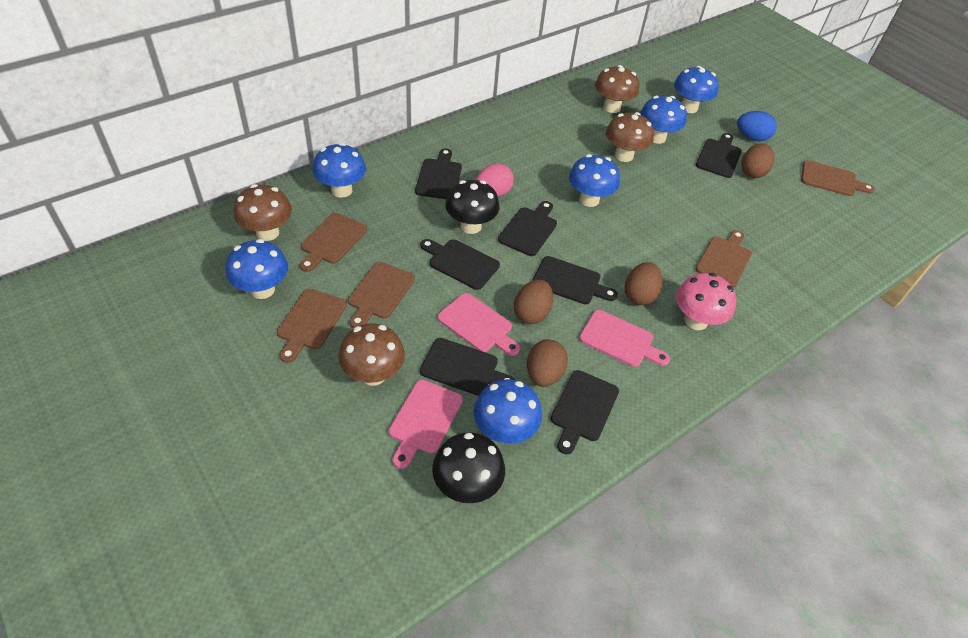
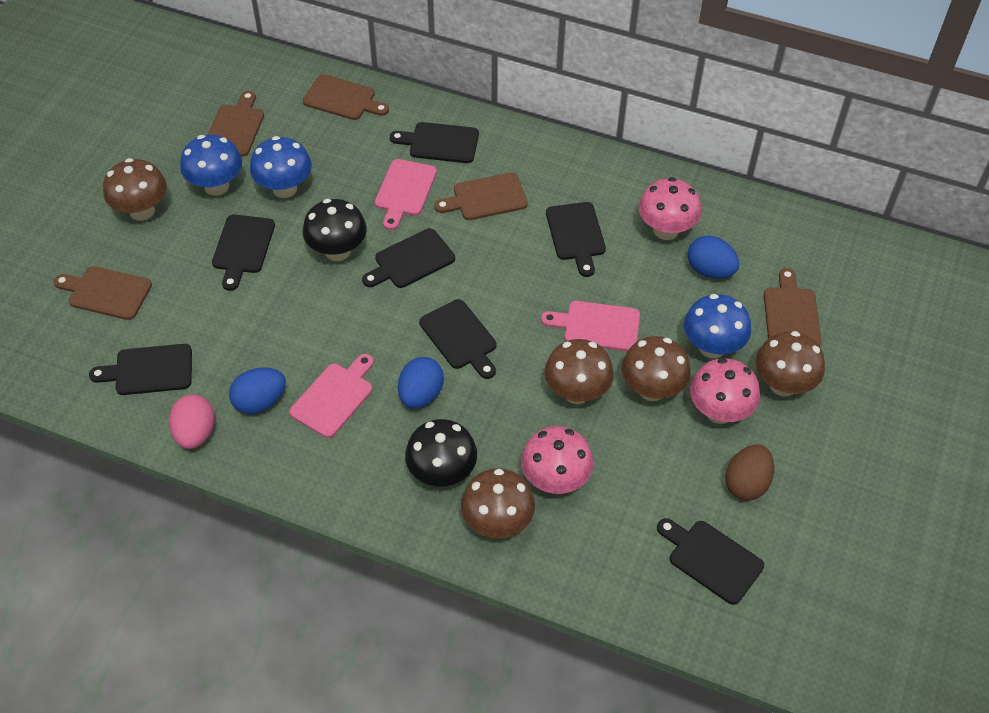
blue egg: 1 -> 3
blue mushroom: 6 -> 3
brown egg: 4 -> 1
brown mushroom: 4 -> 5
pink mushroom: 1 -> 3

